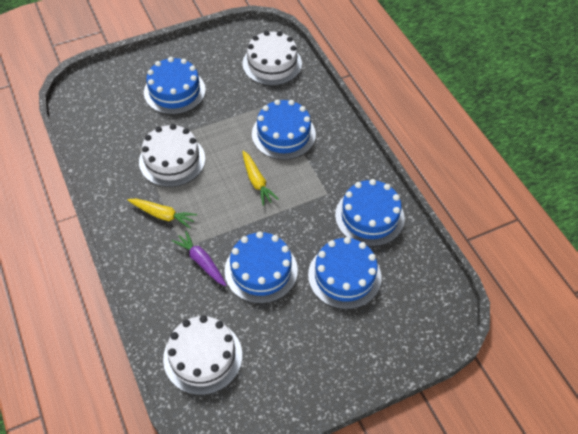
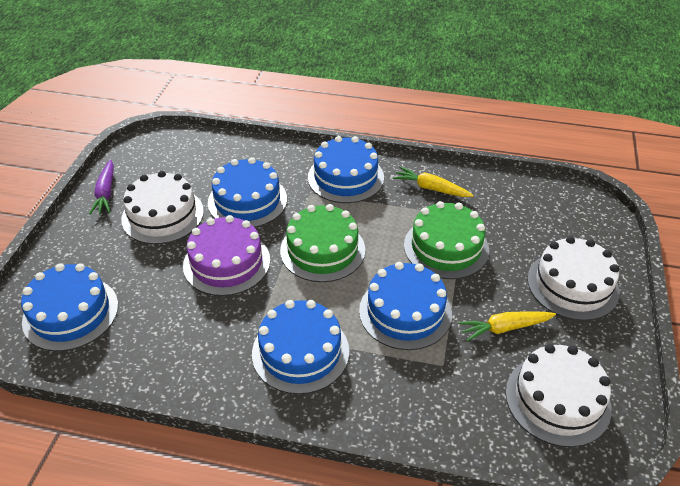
green cake: 0 -> 2
purple cake: 0 -> 1

